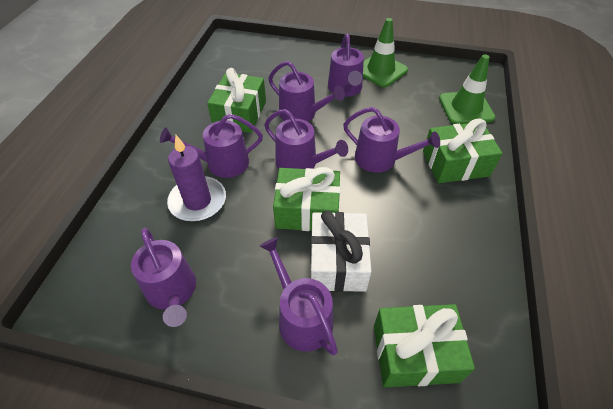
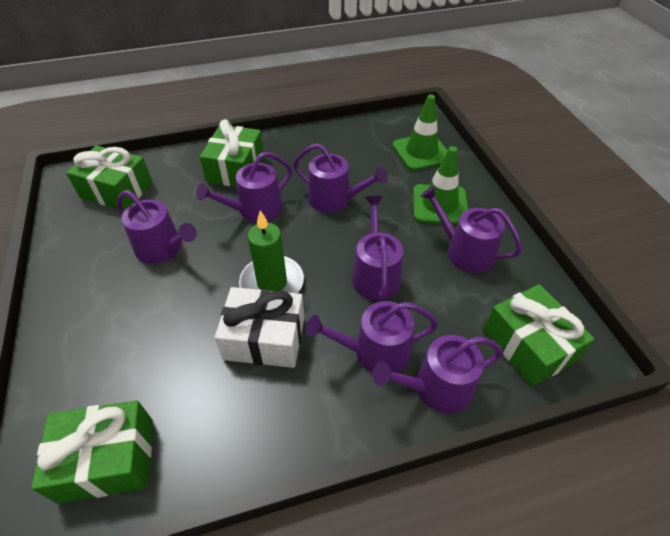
green candle: 0 -> 1
purple candle: 1 -> 0

